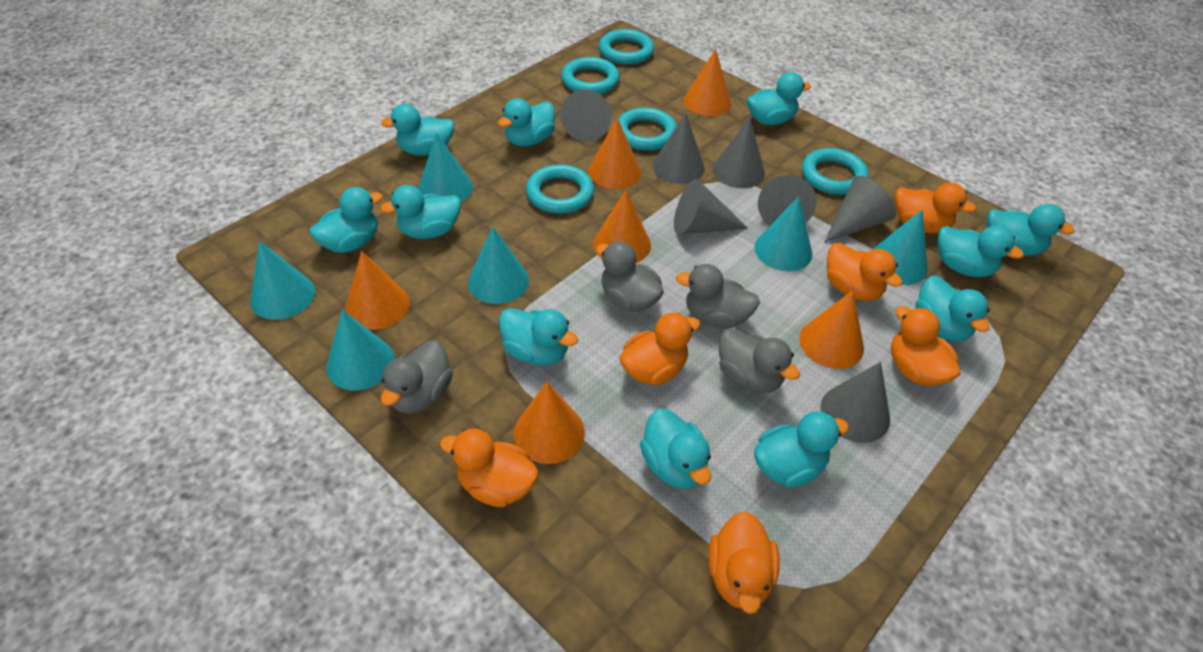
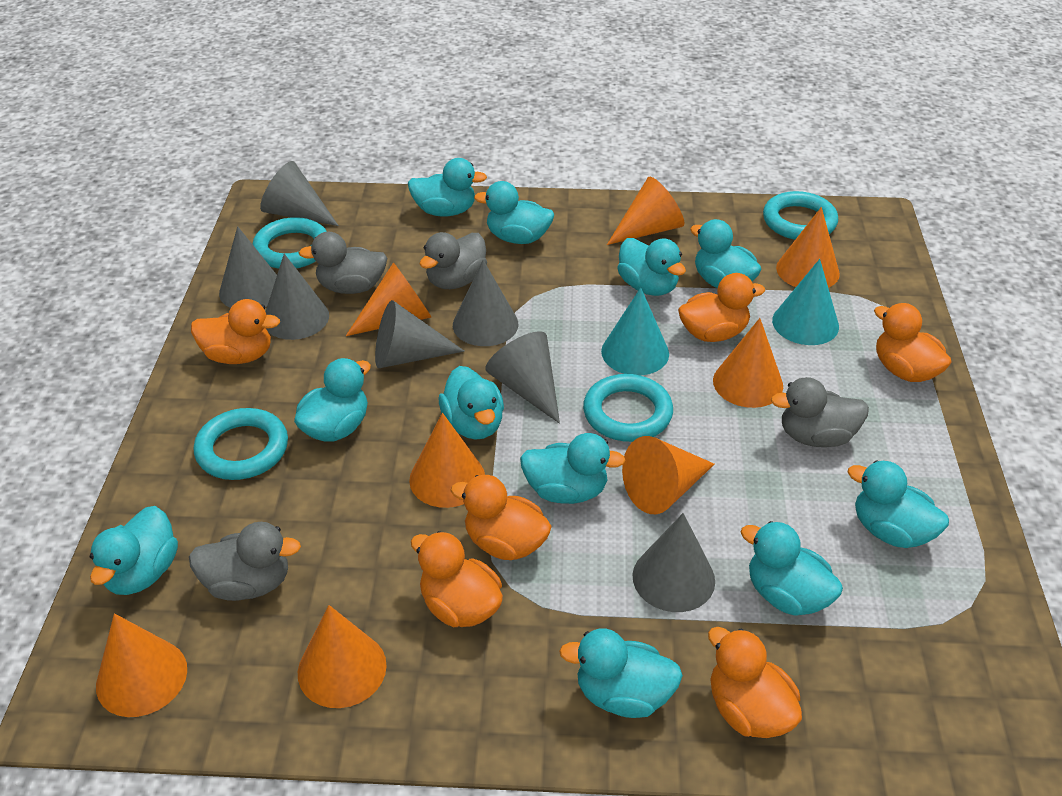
orange cone: 6 -> 8
turquoise cone: 6 -> 2
turquoise ring: 5 -> 4

